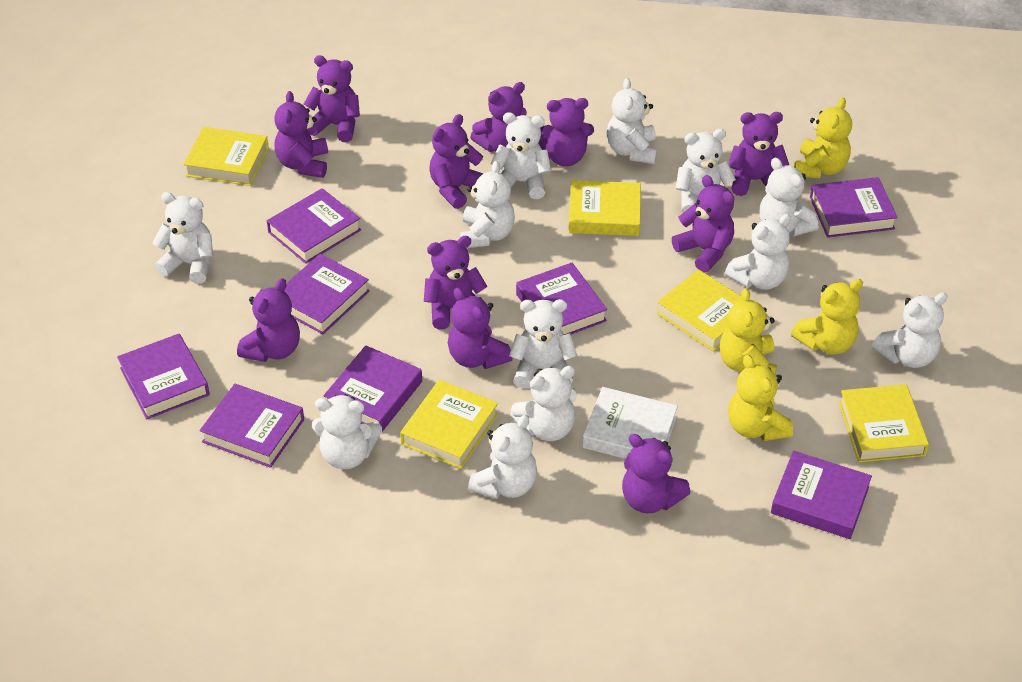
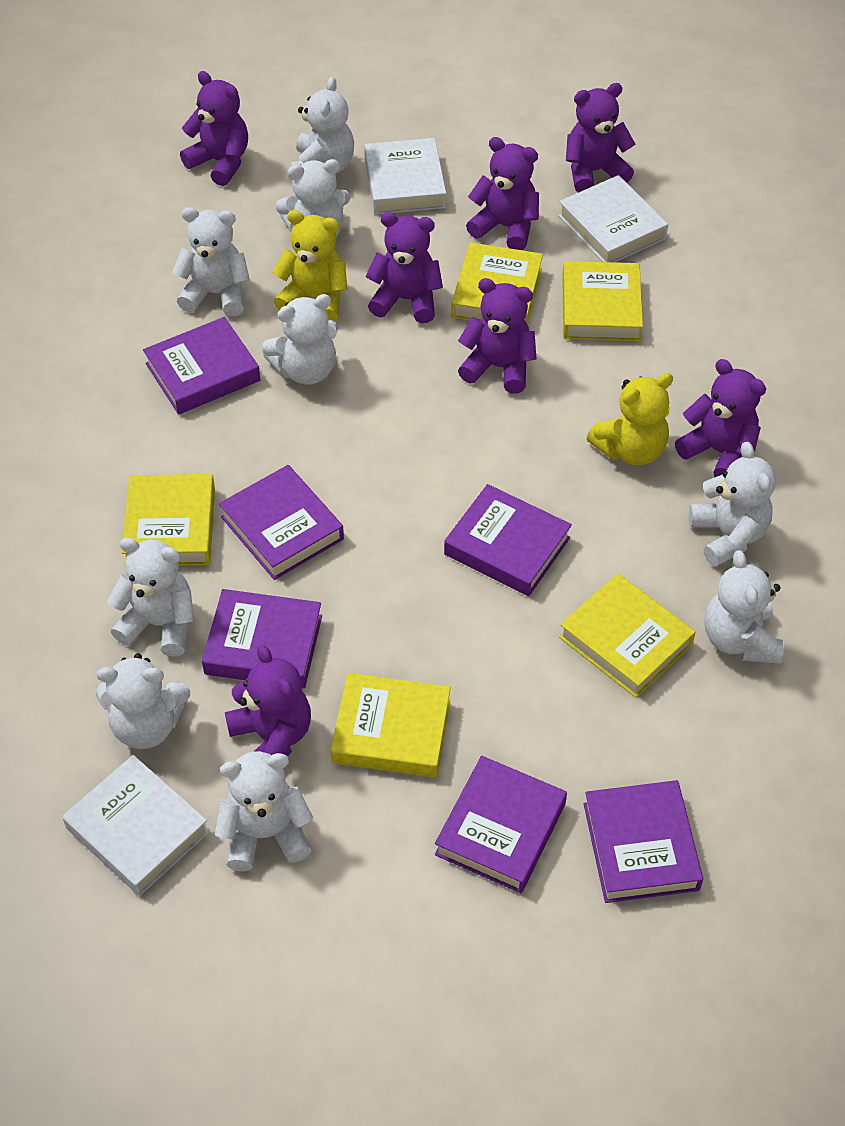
purple book: 8 -> 6
purple teddy bear: 11 -> 7
white book: 1 -> 3
white teddy bear: 12 -> 9
yellow teddy bear: 4 -> 2

